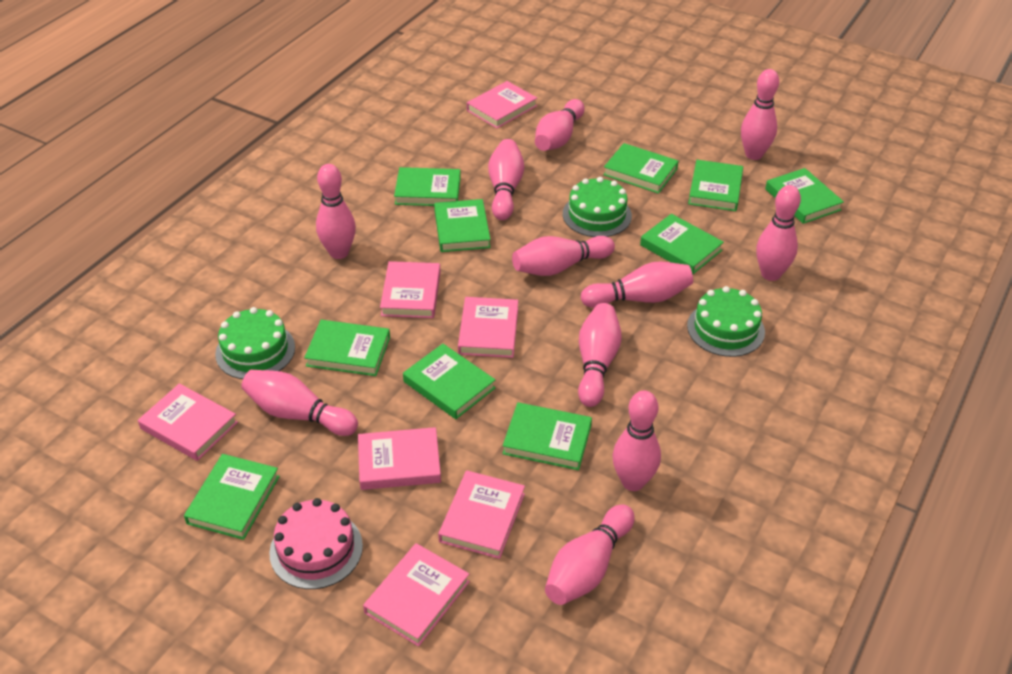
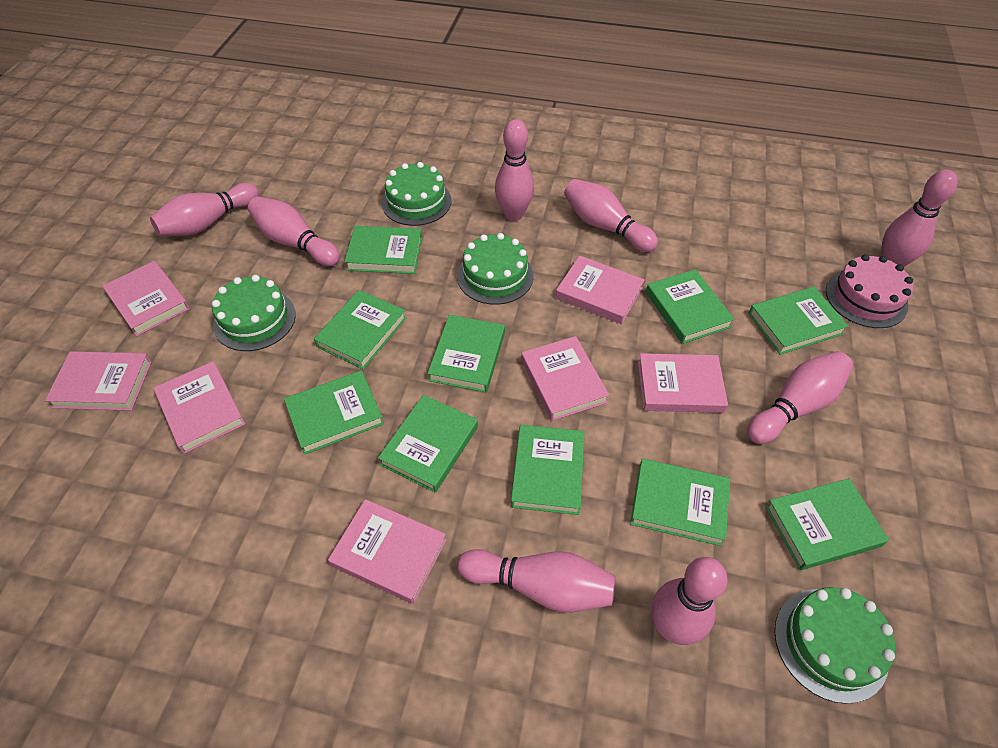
green cake: 3 -> 4
pink bowling pin: 11 -> 8

